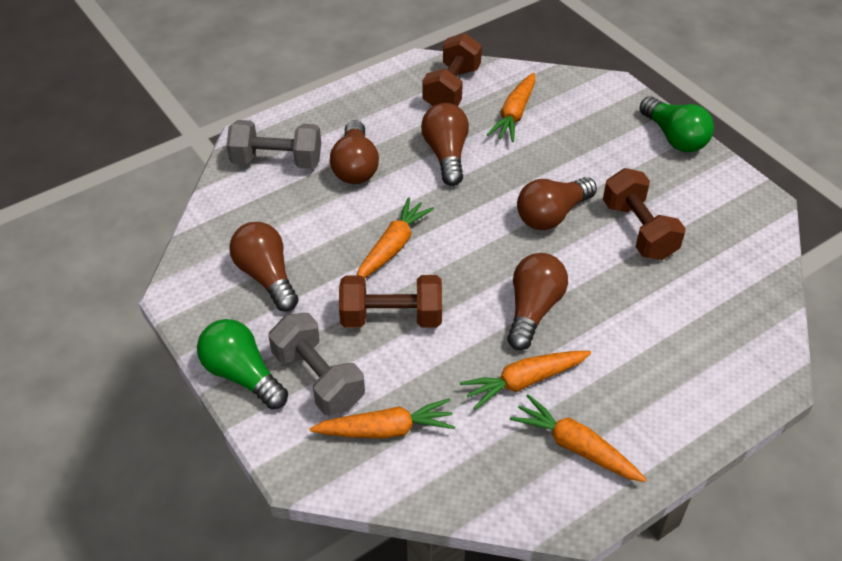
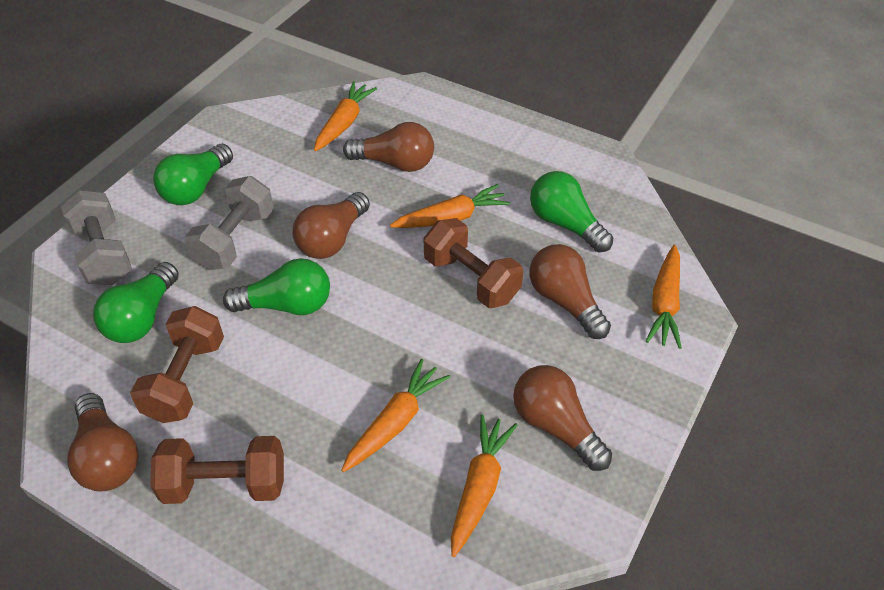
green light bulb: 2 -> 4

